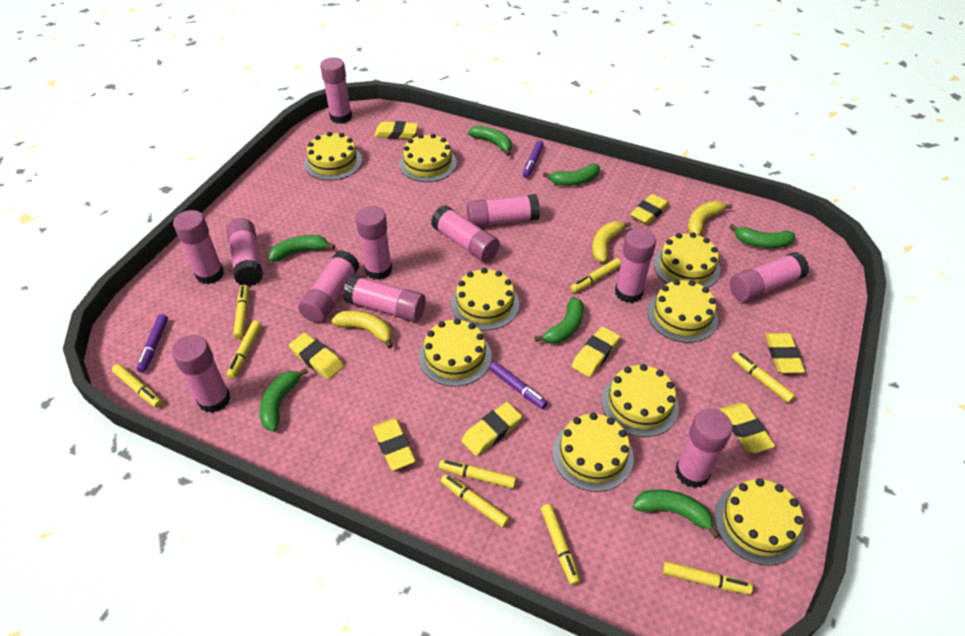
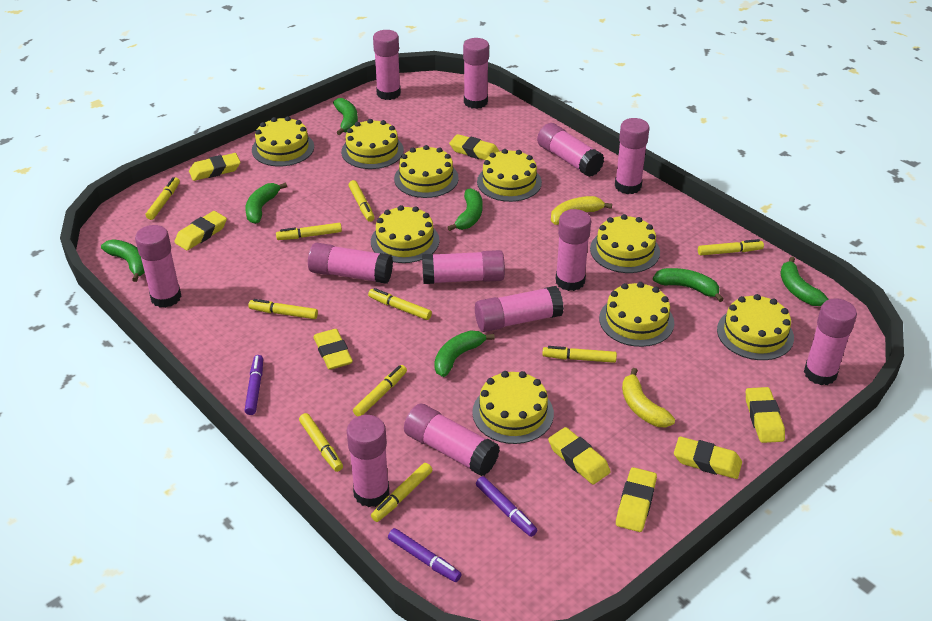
yellow banana: 3 -> 2
yellow marker: 9 -> 10

